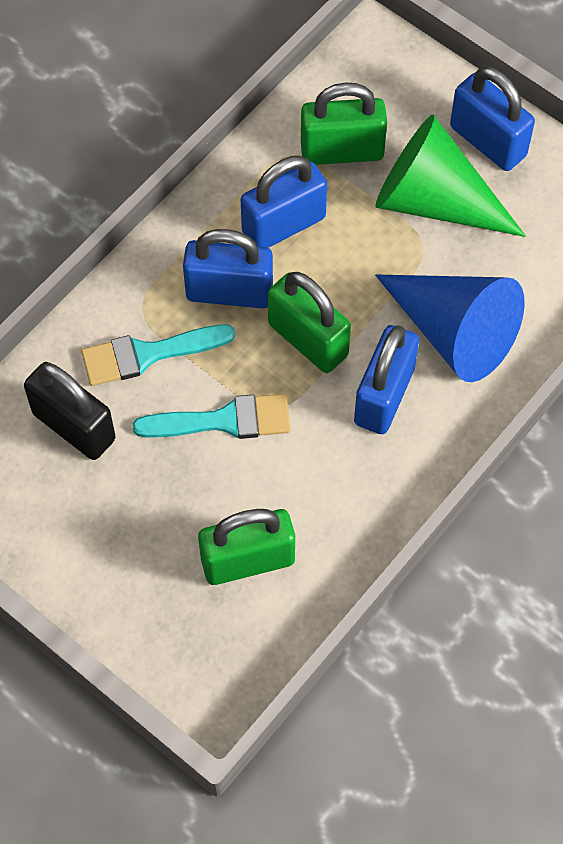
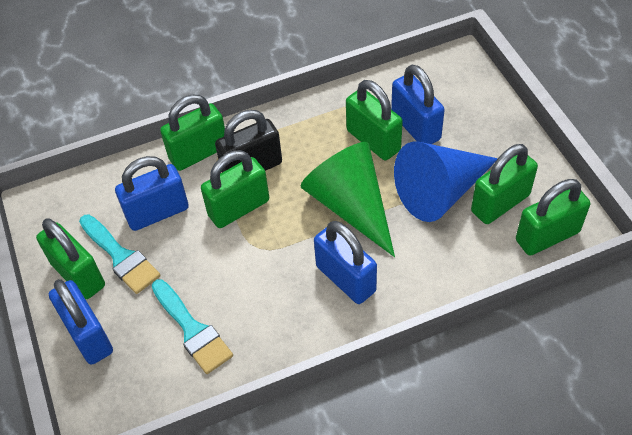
green padlock: 3 -> 6

